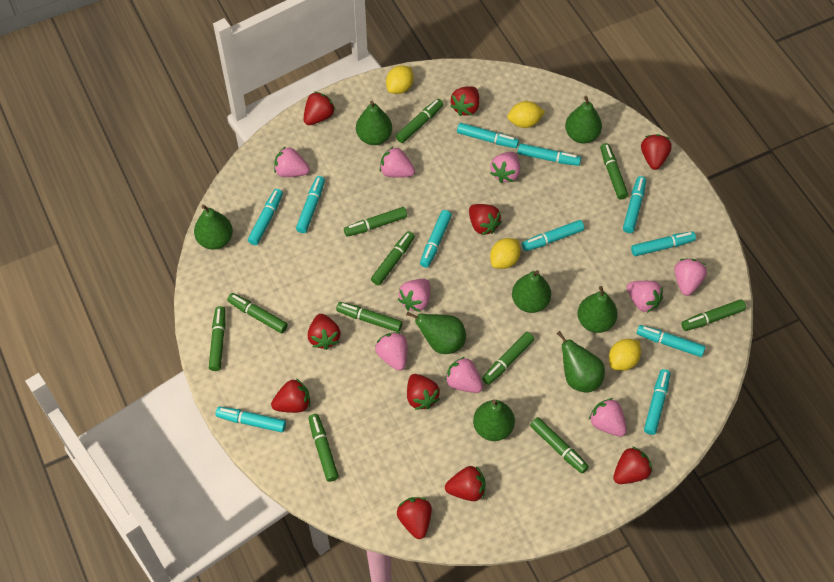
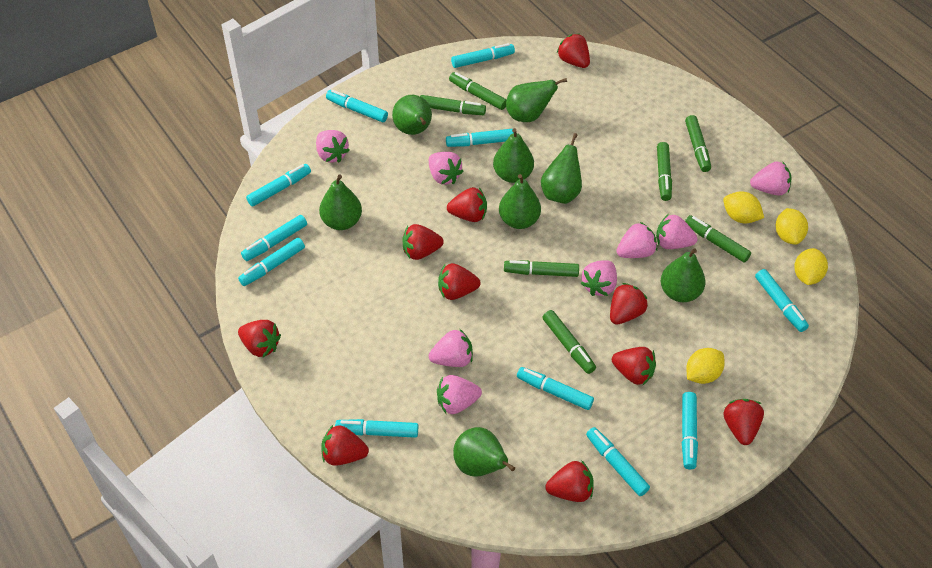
green marker: 11 -> 7
pink strawberry: 9 -> 8

